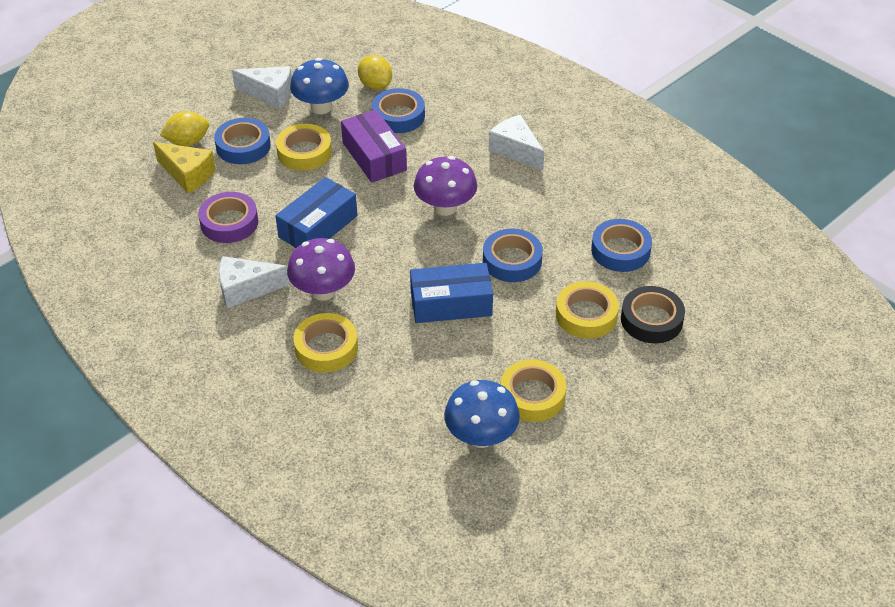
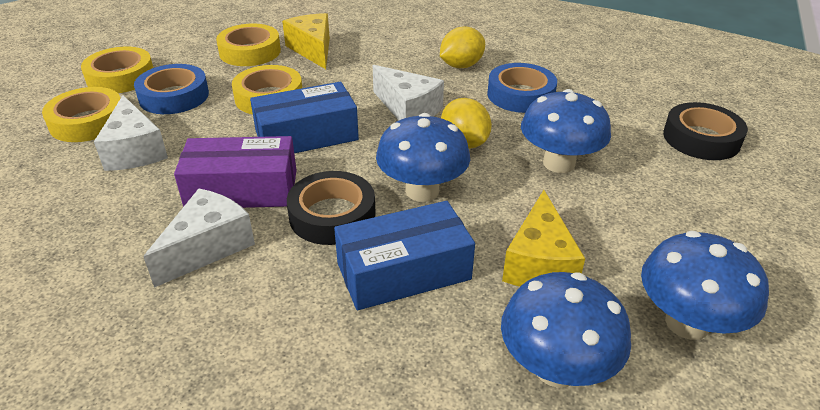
black tape: 1 -> 2
blue mushroom: 2 -> 4
blue tape: 4 -> 2
purple mushroom: 2 -> 0
purple tape: 1 -> 0
yellow cheese: 1 -> 2

